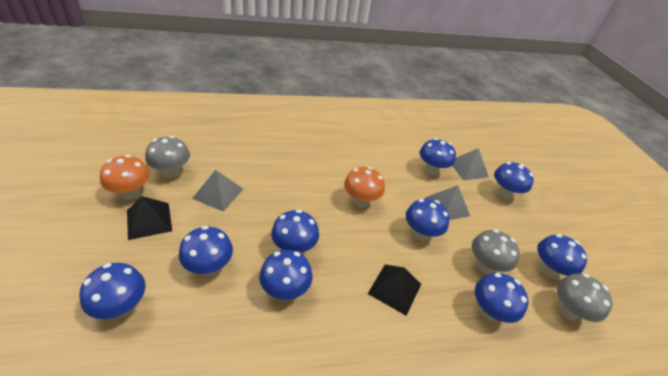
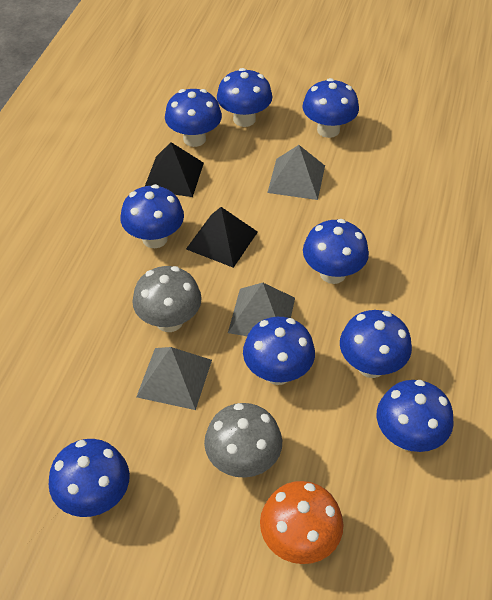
grey mushroom: 3 -> 2
orange mushroom: 2 -> 1

